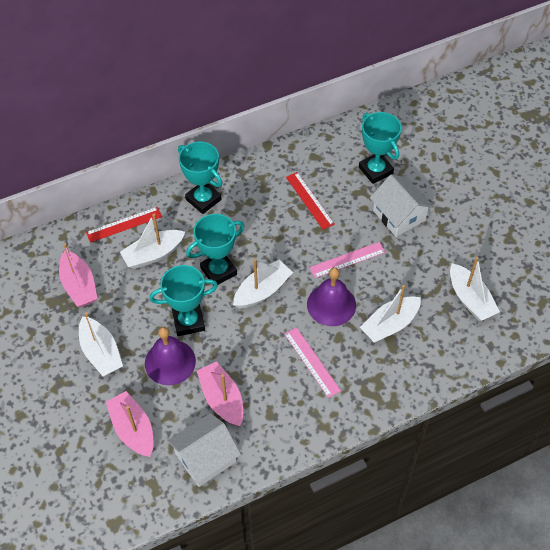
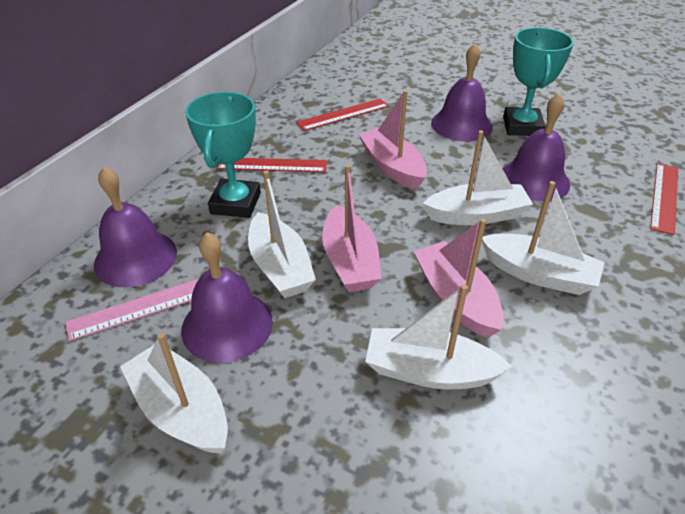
pink ruler: 2 -> 1
purple bell: 2 -> 4
red ruler: 2 -> 3
turquoise trophy: 4 -> 2
white house: 2 -> 0

